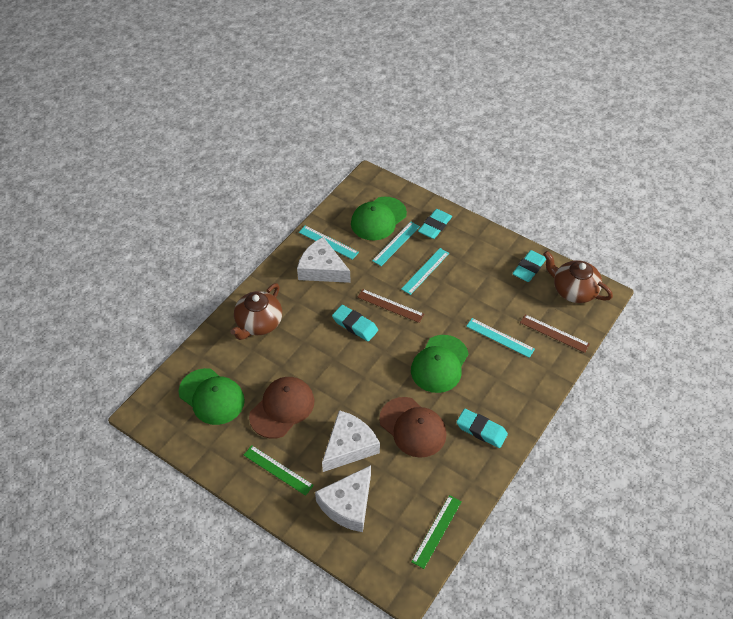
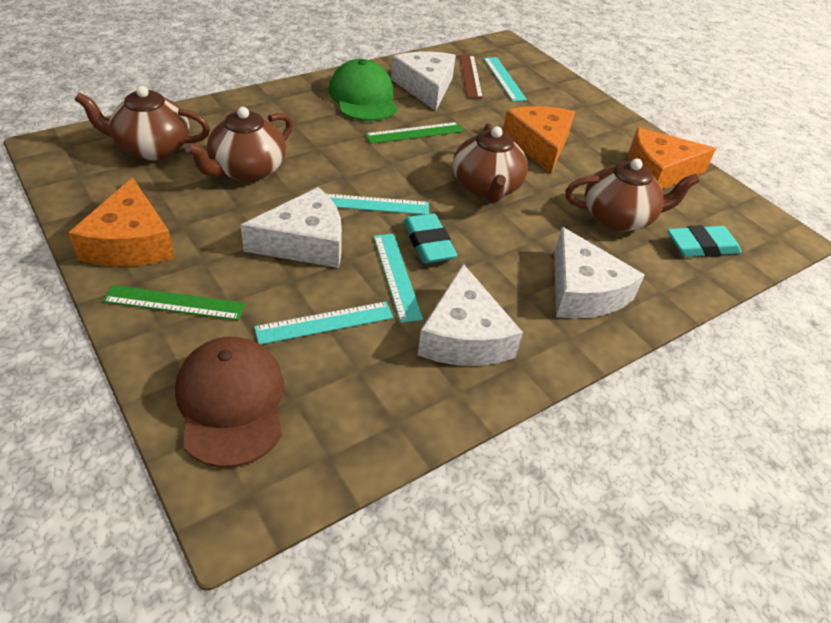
brown cap: 2 -> 1
brown ruler: 2 -> 1
brown teapot: 2 -> 4
green cap: 3 -> 1
orange cheese: 0 -> 3
turquoise eraser: 4 -> 2
white cheese: 3 -> 4

